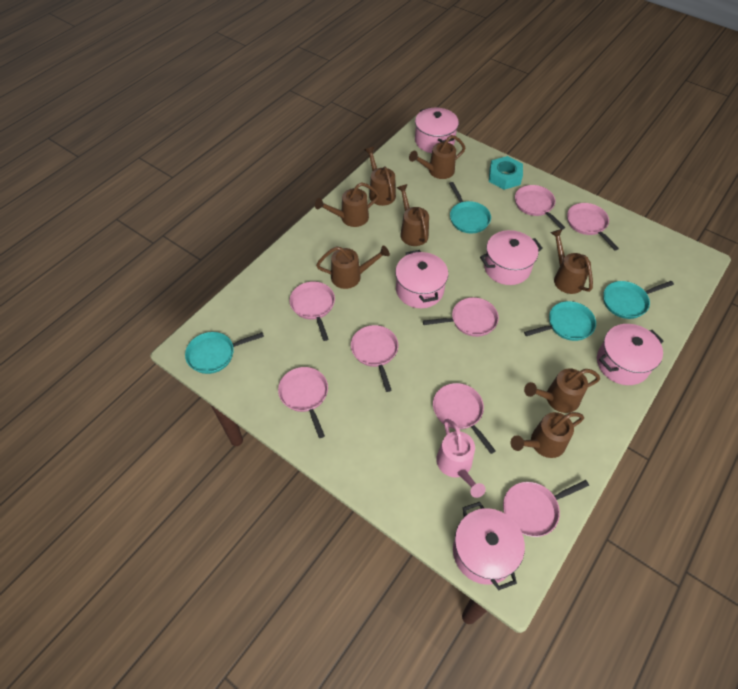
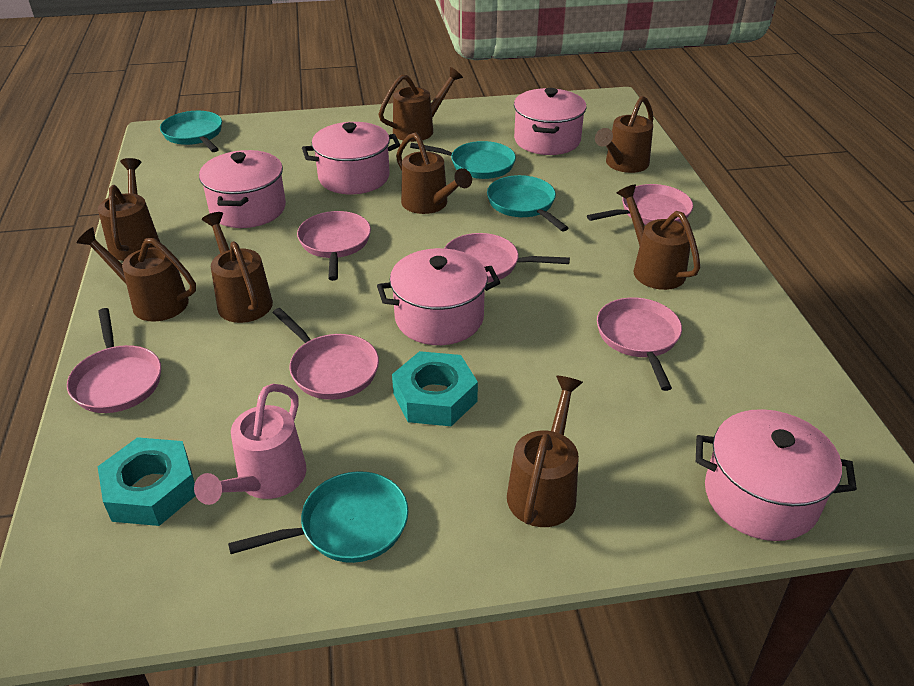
pink pan: 8 -> 6
turquoise nut: 1 -> 2

